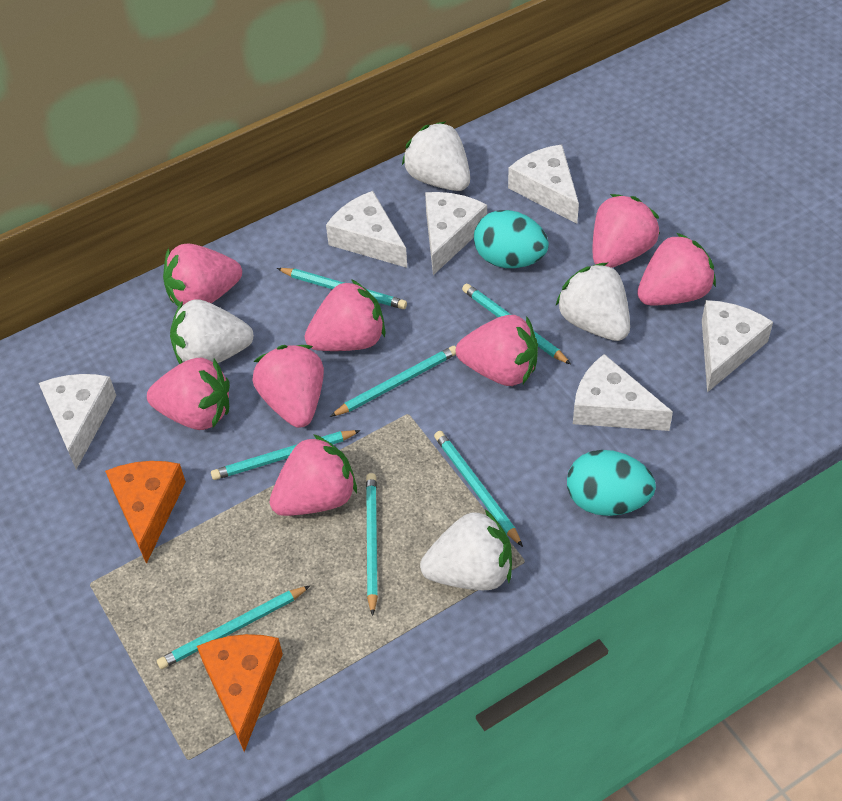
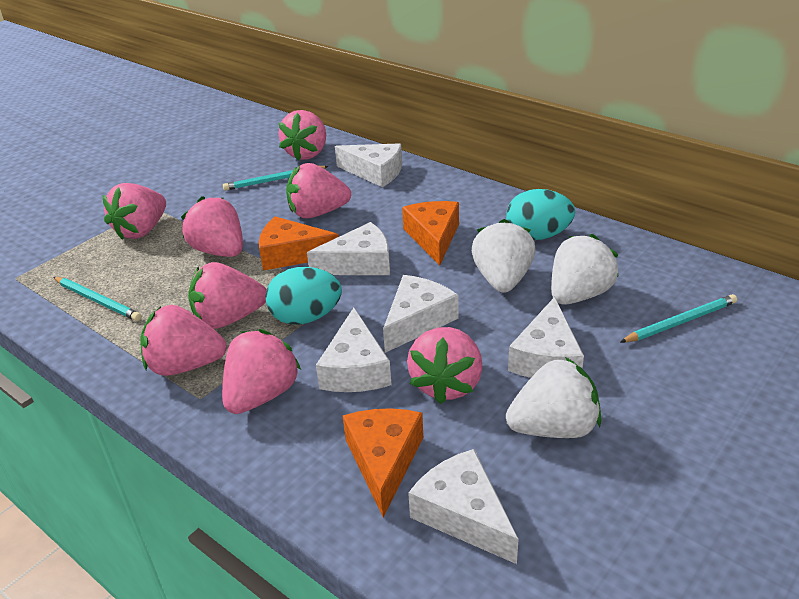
orange cheese: 2 -> 3
turquoise pencil: 7 -> 3
white strawberry: 4 -> 3

